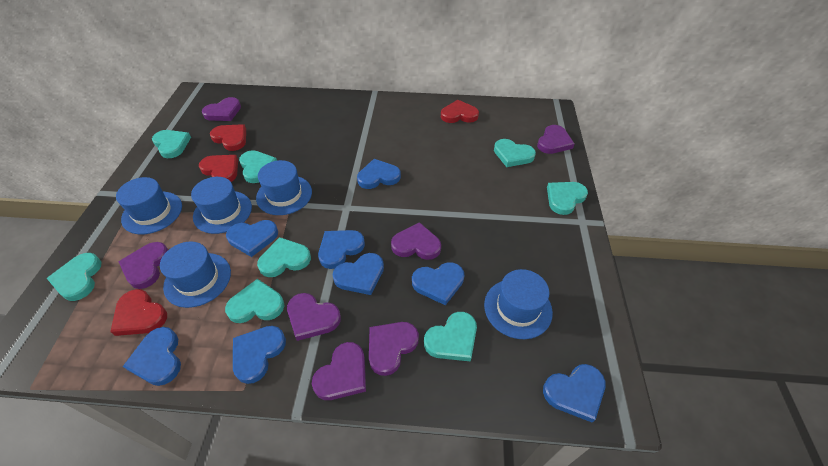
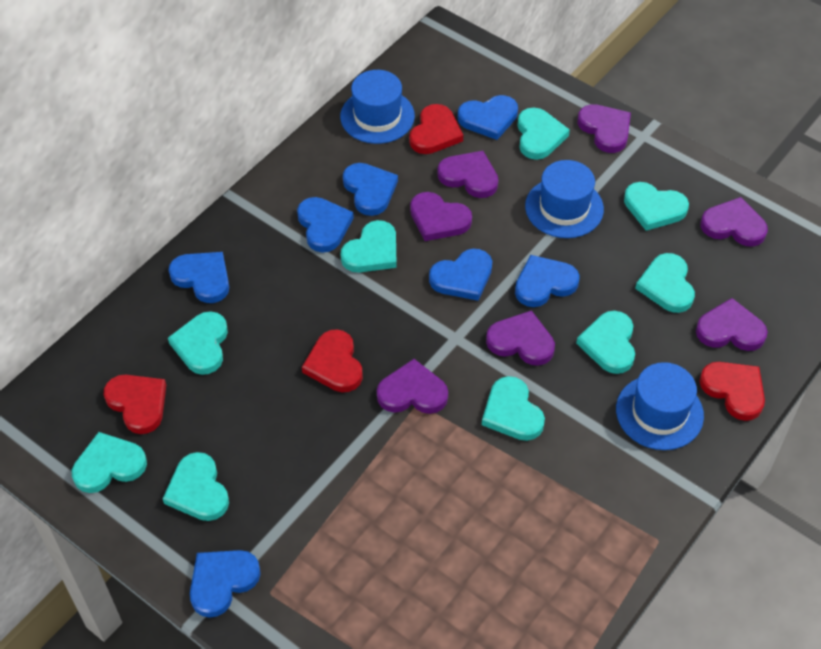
blue hat: 5 -> 3
blue heart: 8 -> 7
turquoise heart: 8 -> 9

